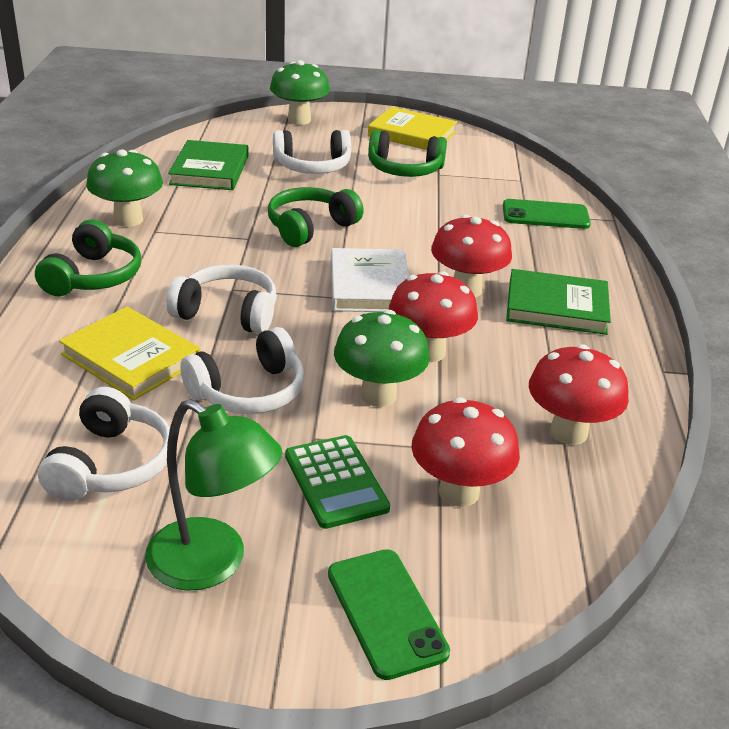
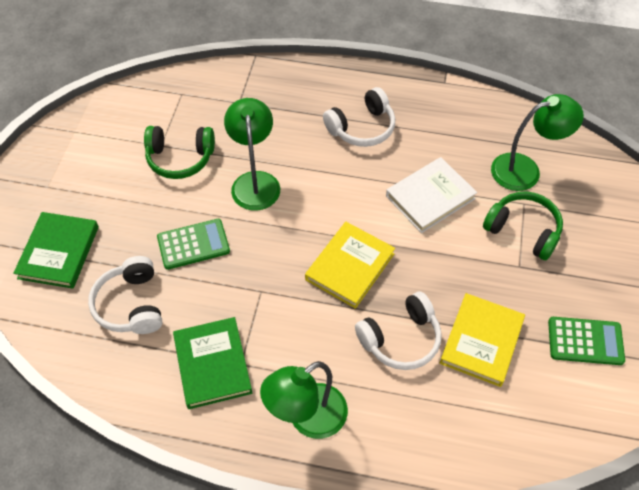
green calculator: 1 -> 2
green headphones: 3 -> 2
green lamp: 1 -> 3
green mushroom: 3 -> 0
green phone: 2 -> 0
red mushroom: 4 -> 0
white headphones: 4 -> 3

